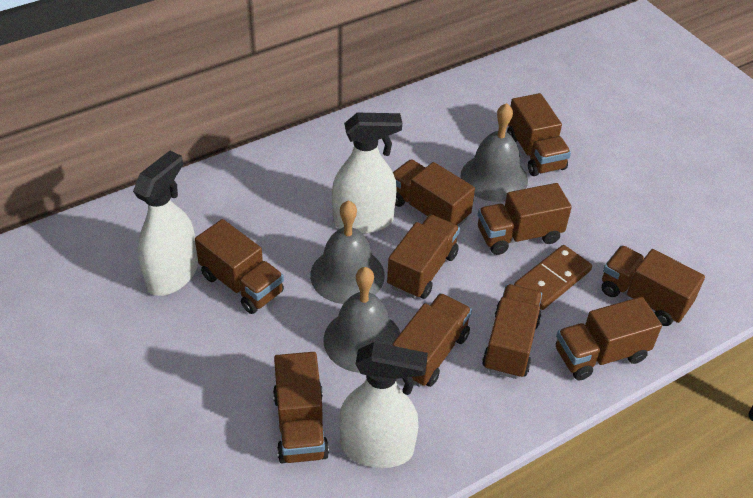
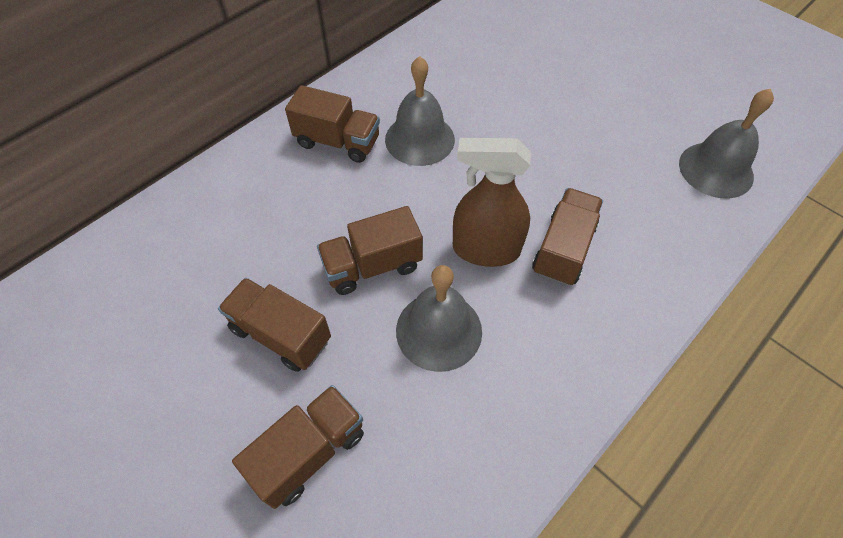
brown domino: 1 -> 0
brown spray bottle: 0 -> 1
brown truck: 10 -> 5
white spray bottle: 3 -> 0

